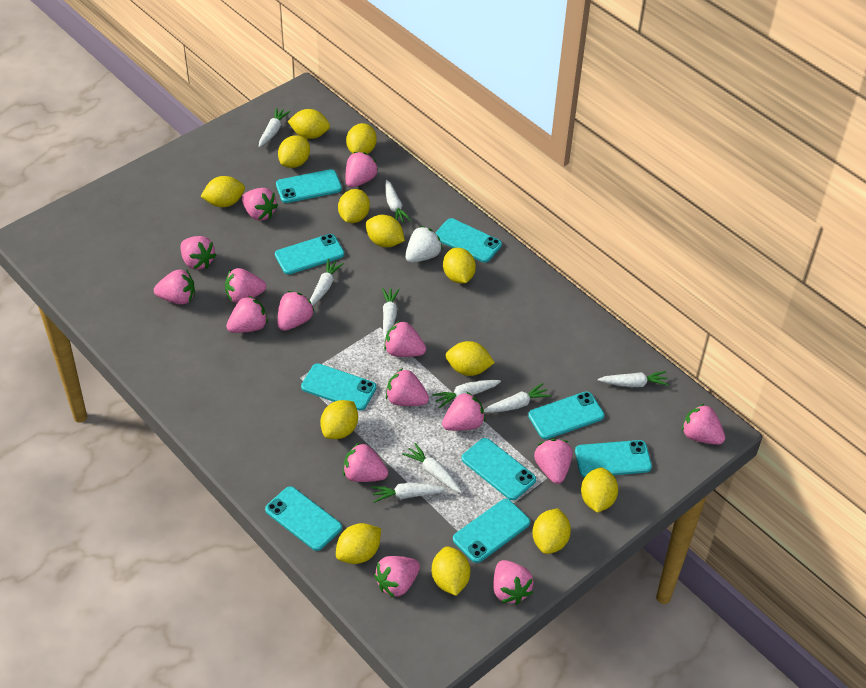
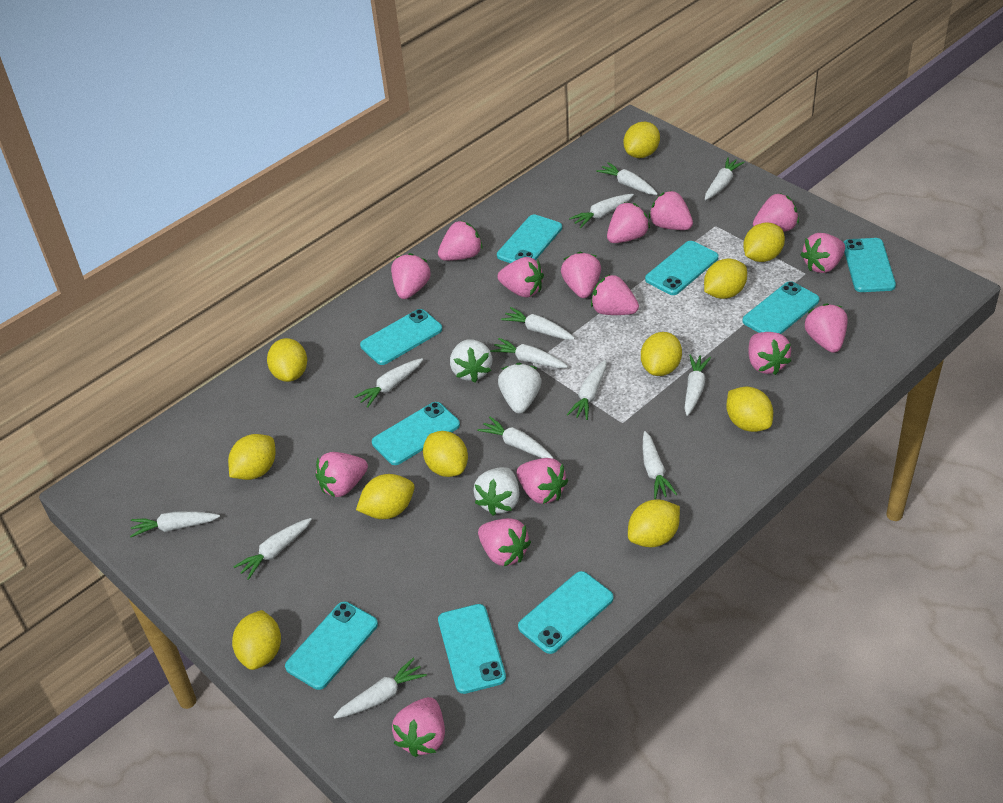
white carrot: 9 -> 13
white strawberry: 1 -> 3
yellow lemon: 13 -> 11

